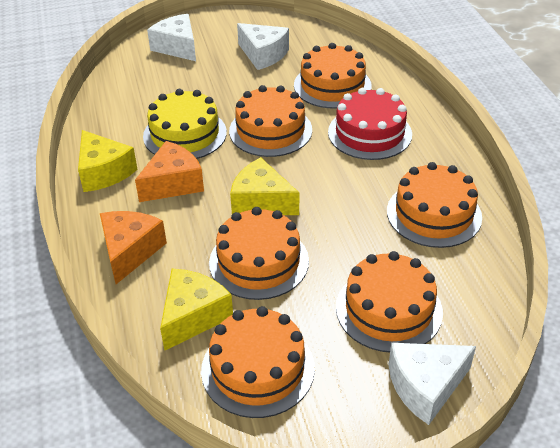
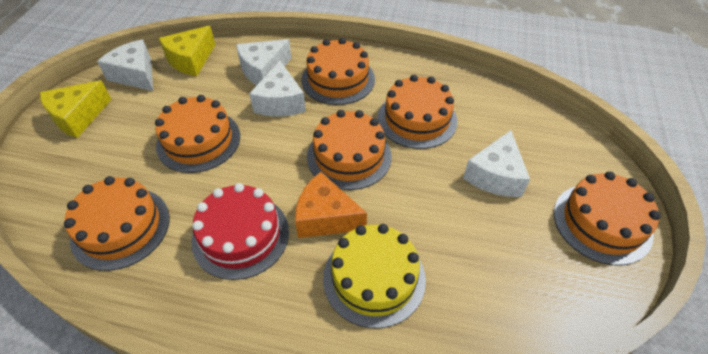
orange cheese: 2 -> 1
white cheese: 3 -> 4
yellow cheese: 3 -> 2

